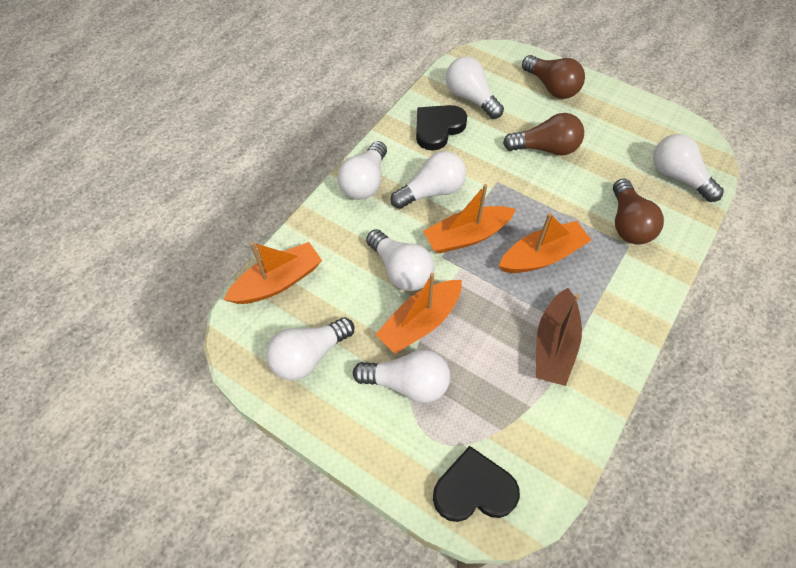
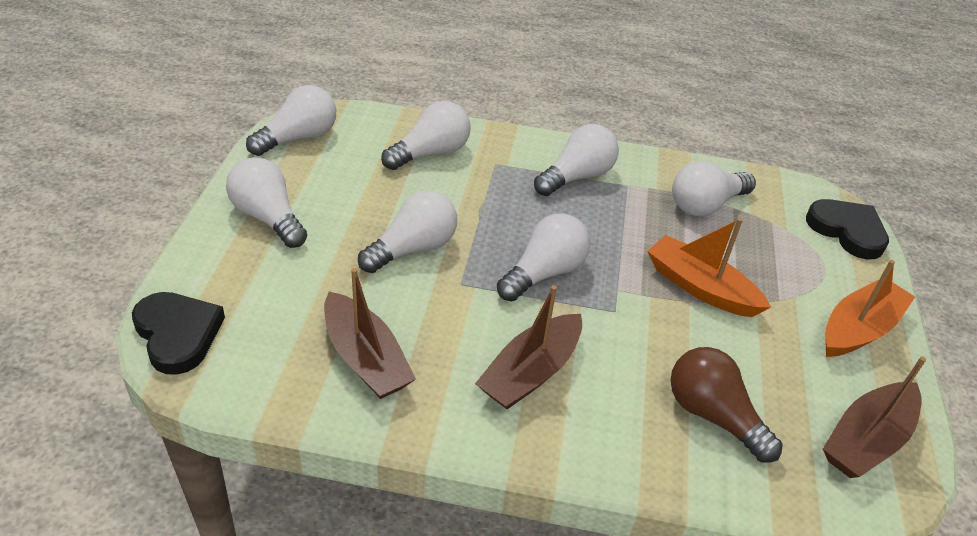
brown boat: 1 -> 3
brown light bulb: 3 -> 1
orange boat: 4 -> 2

